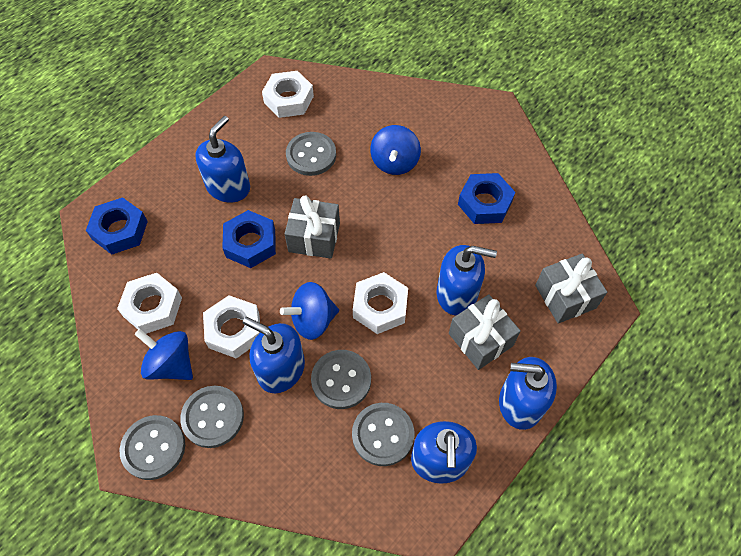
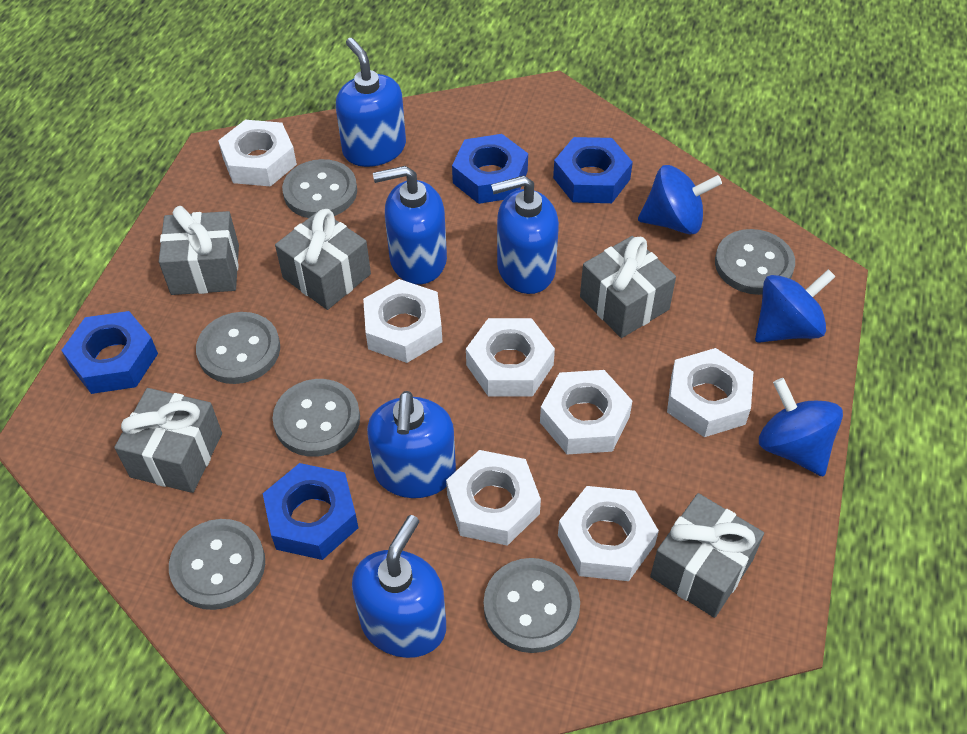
blue nut: 3 -> 4
grey button: 5 -> 6
grey gift: 3 -> 5
white nut: 4 -> 7

